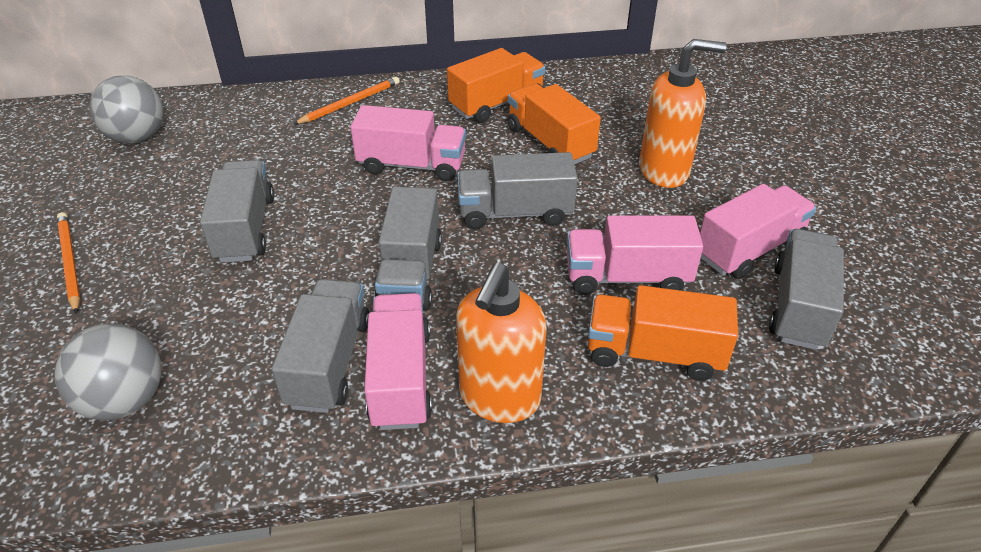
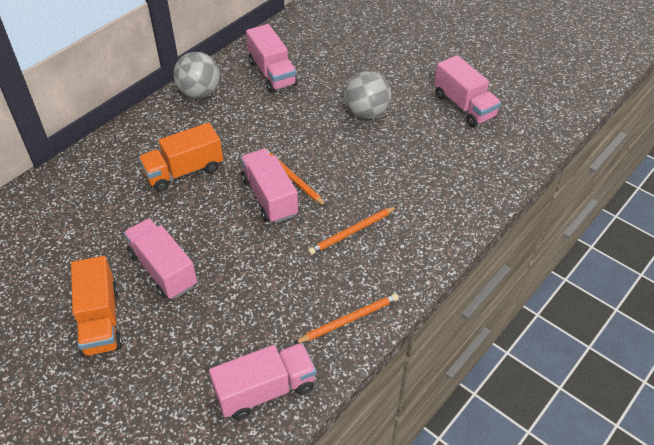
grey truck: 5 -> 0
orange pencil: 2 -> 3
orange soap dispenser: 2 -> 0
orange truck: 3 -> 2
pink truck: 4 -> 5

